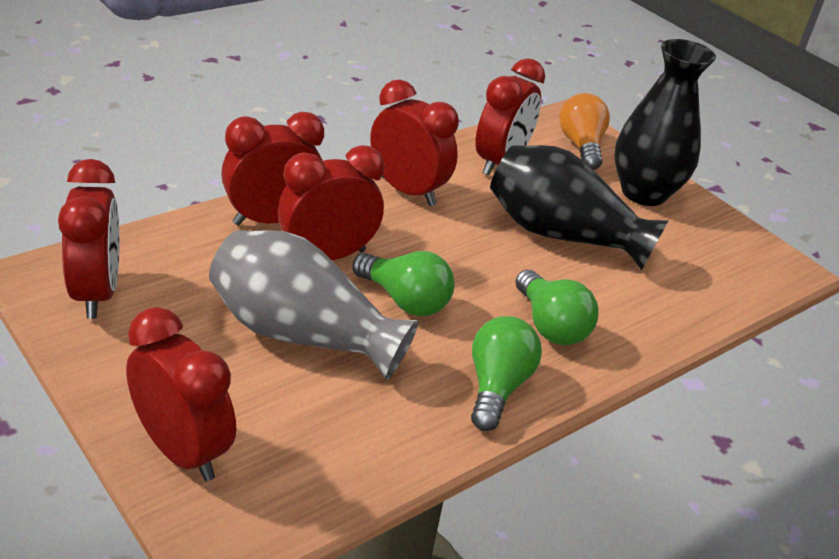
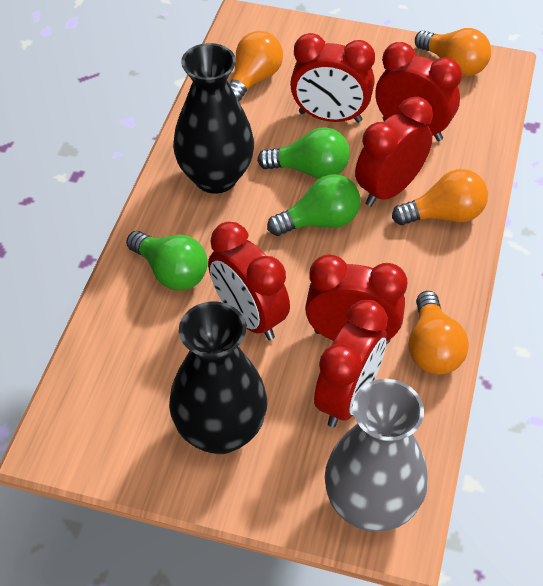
orange light bulb: 1 -> 4

